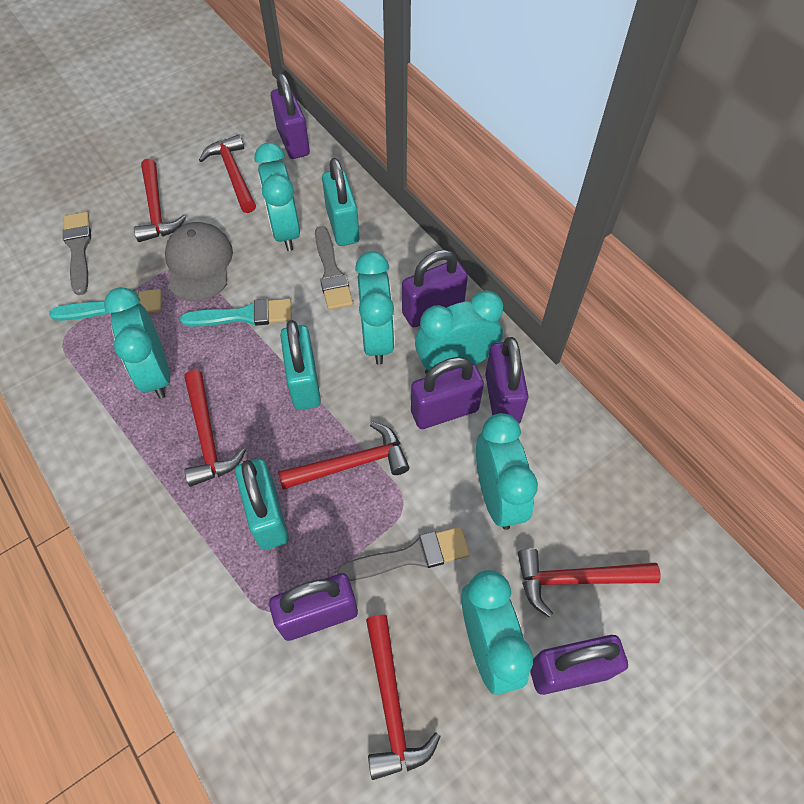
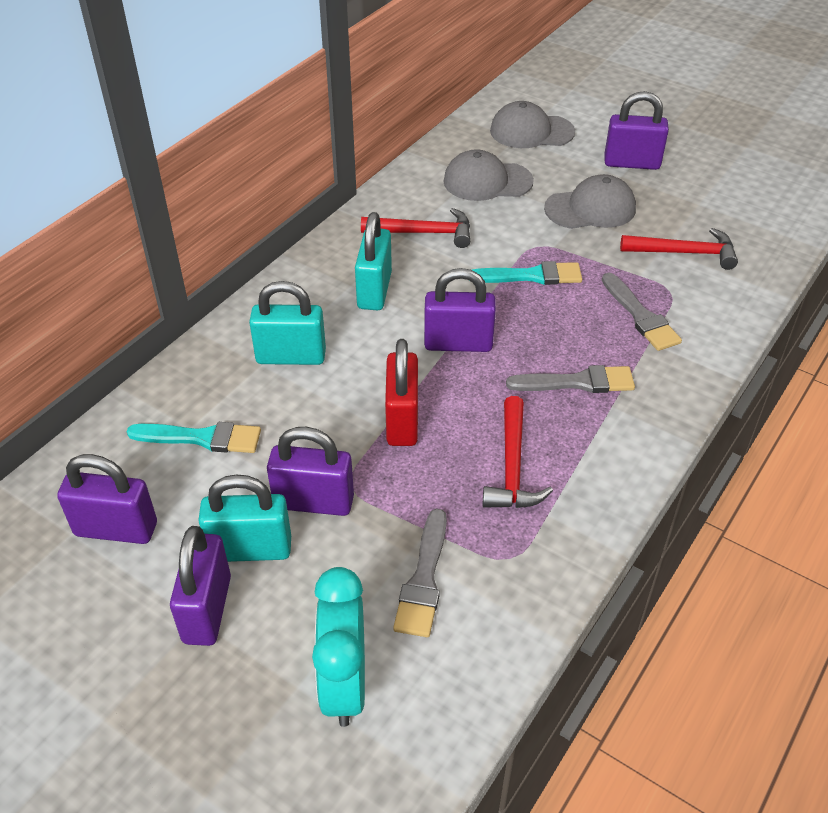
grey cap: 1 -> 3
purple padlock: 6 -> 5
red hammer: 6 -> 3
red padlock: 0 -> 1
turquoise clock: 6 -> 1

